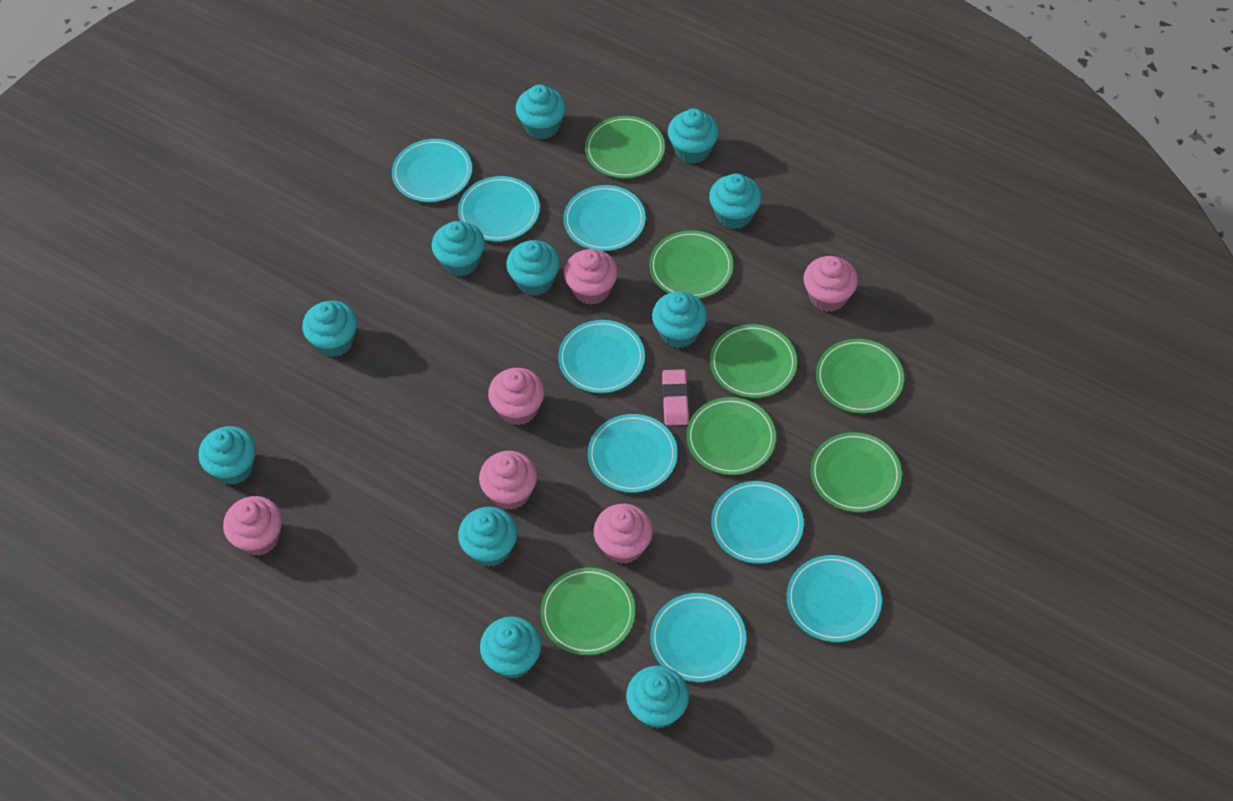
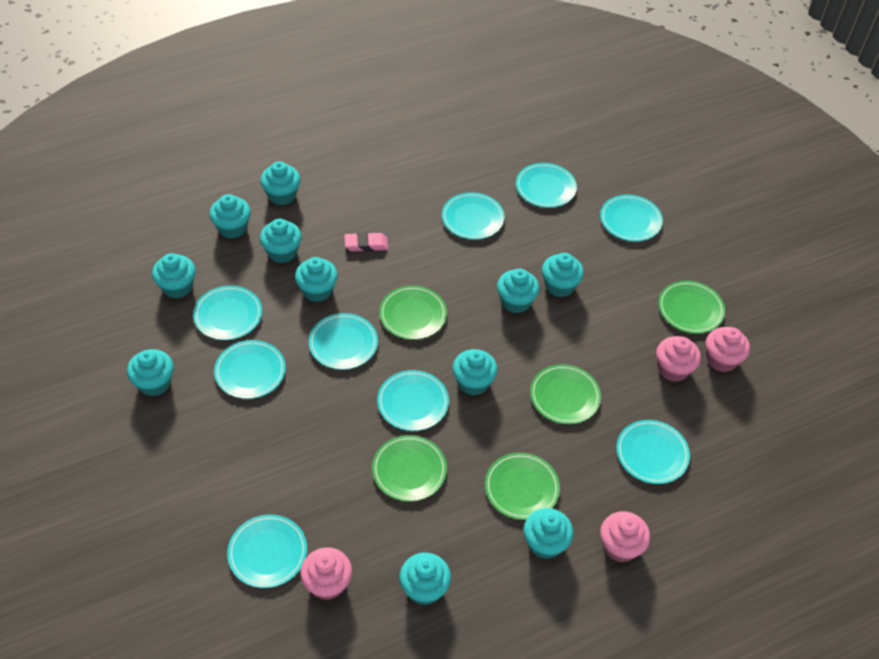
green plate: 7 -> 5
pink cupcake: 6 -> 4
turquoise plate: 8 -> 9

